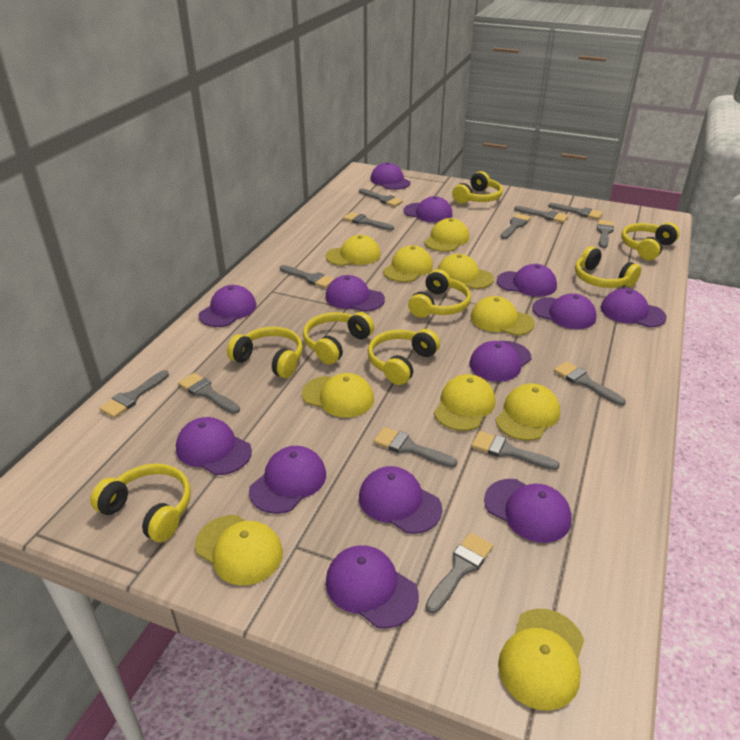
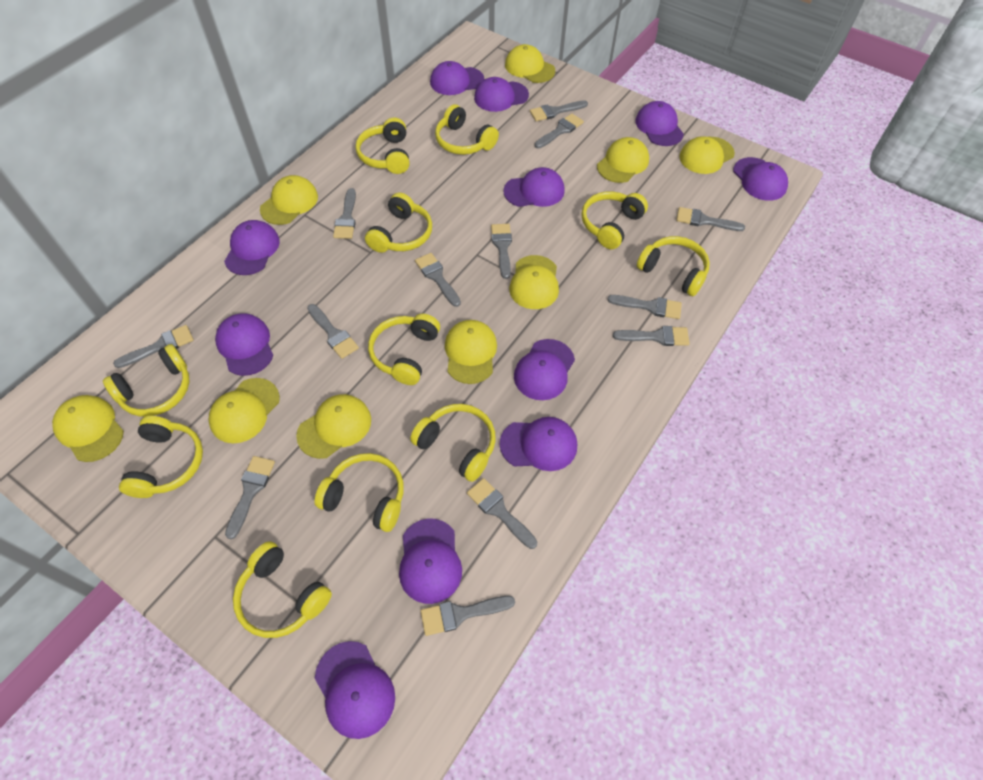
purple cap: 13 -> 11
yellow cap: 10 -> 9
yellow headphones: 8 -> 11

